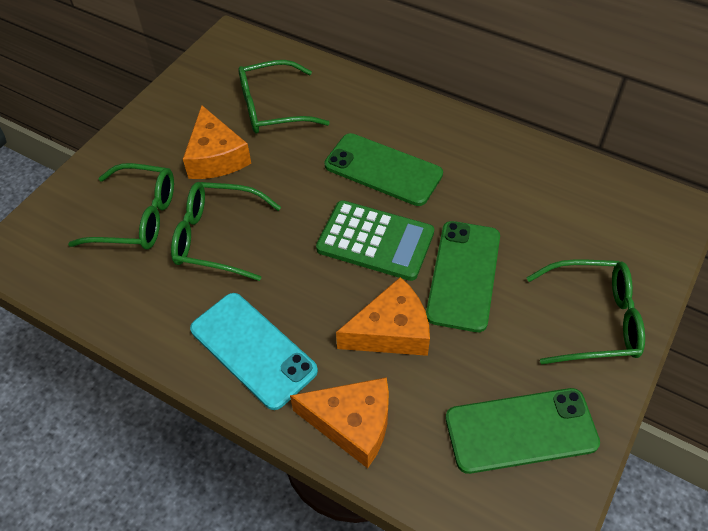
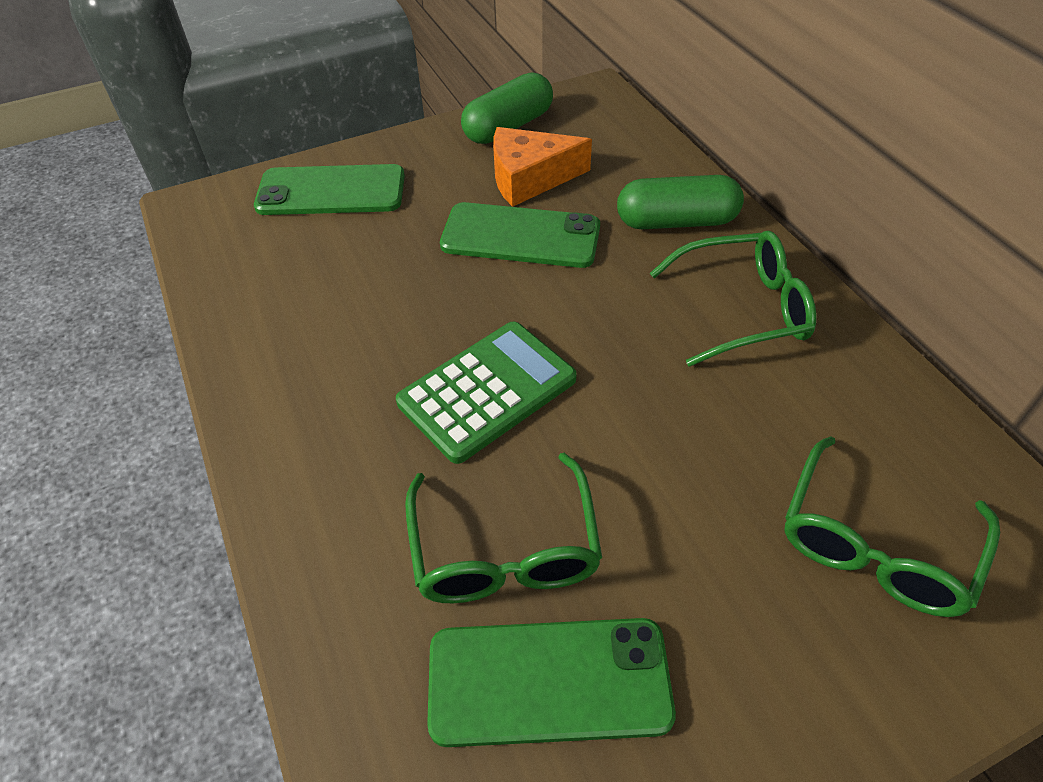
green capsule: 0 -> 2
green glasses: 4 -> 3
orange cheese: 3 -> 1
turquoise phone: 1 -> 0

